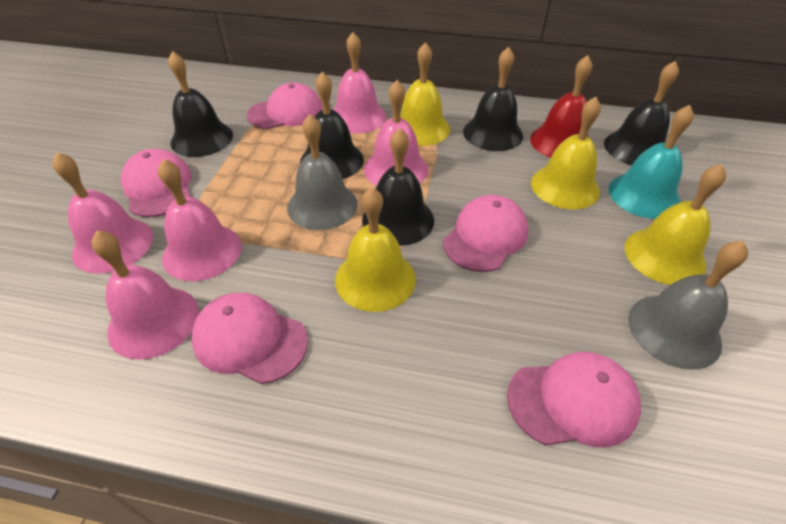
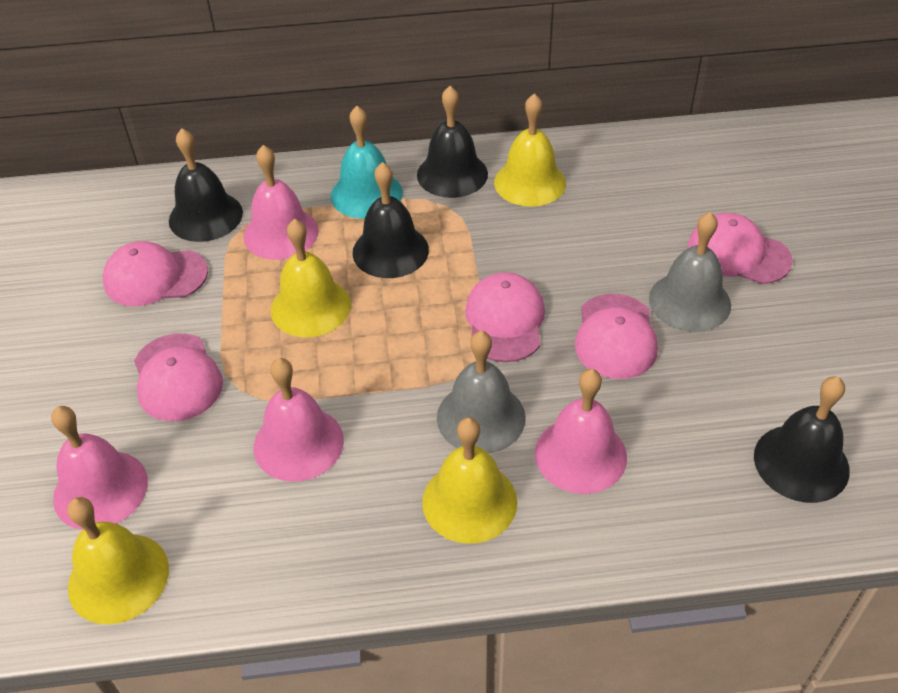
black bell: 5 -> 4
pink bell: 5 -> 4
red bell: 1 -> 0

